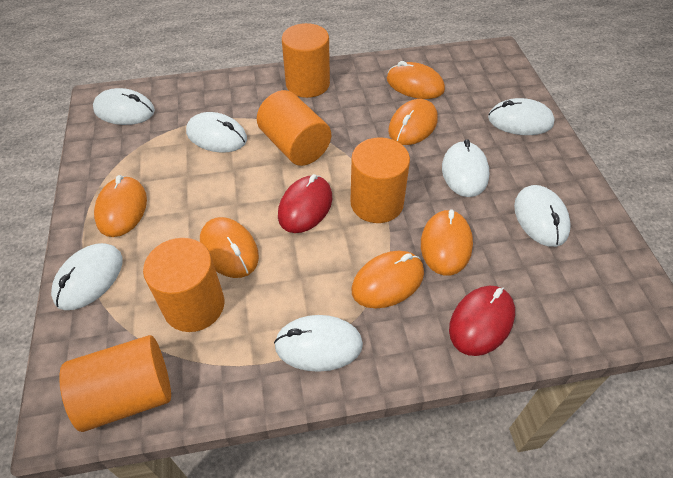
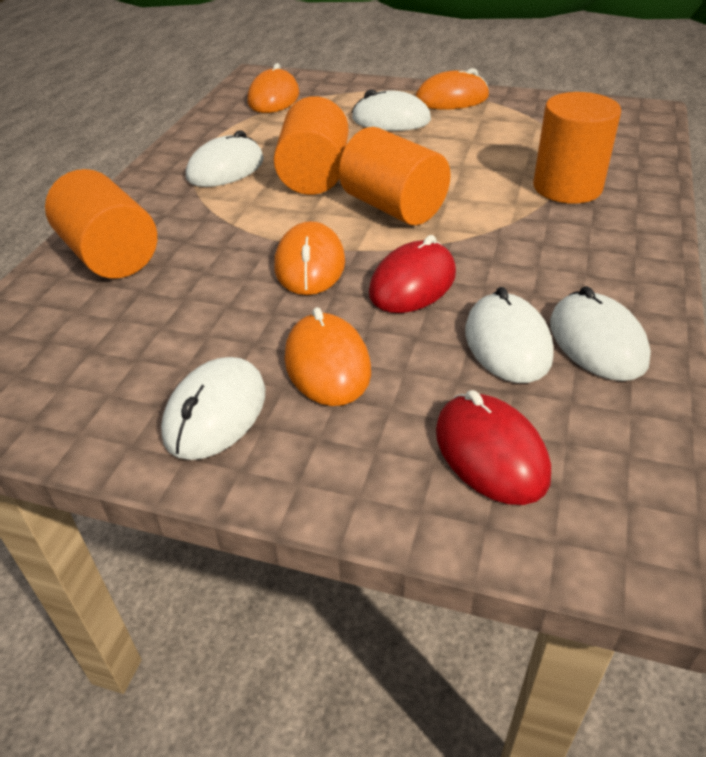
orange cylinder: 5 -> 4
orange mouse: 6 -> 4
white mouse: 7 -> 5

